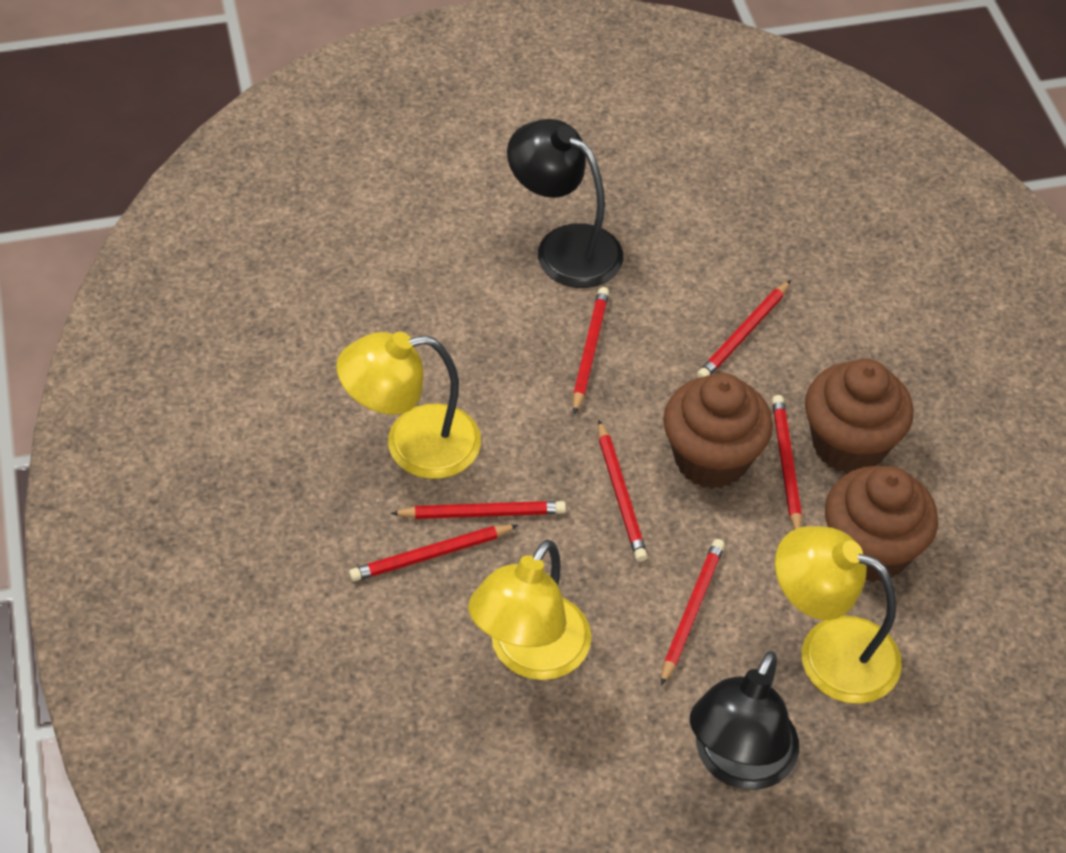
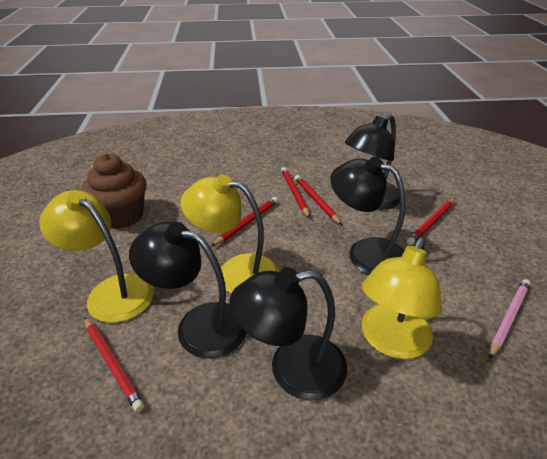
black lamp: 2 -> 4
brown cupcake: 3 -> 1
pink pencil: 0 -> 1
red pencil: 7 -> 5

